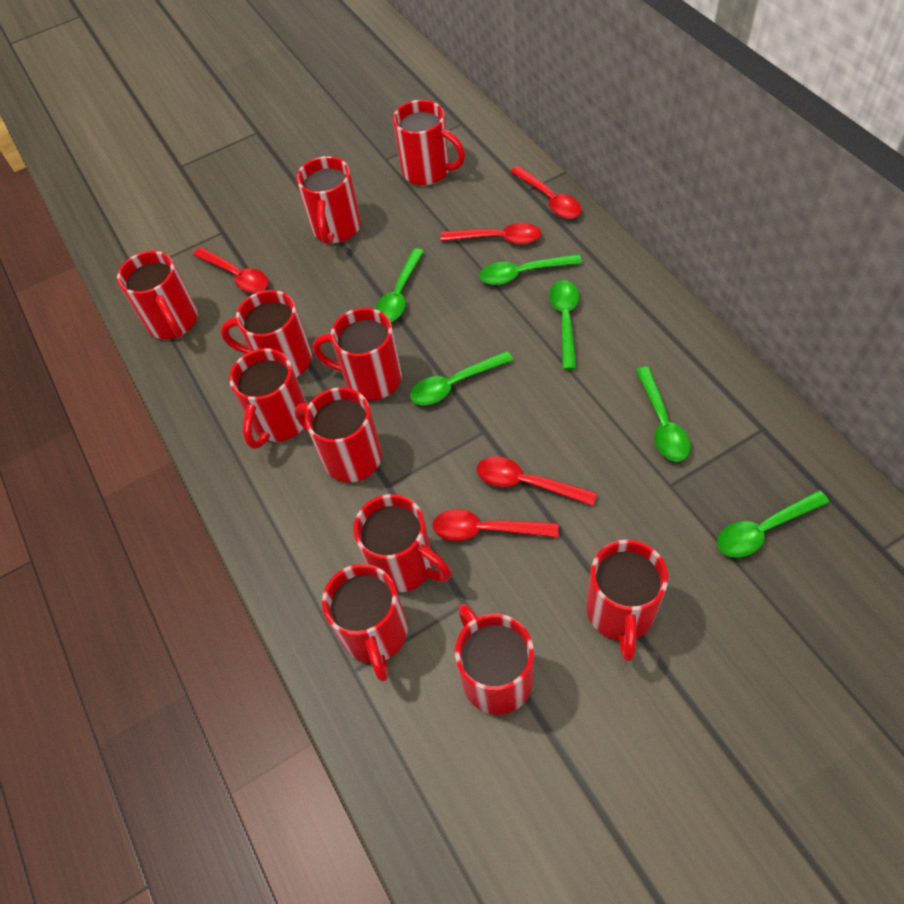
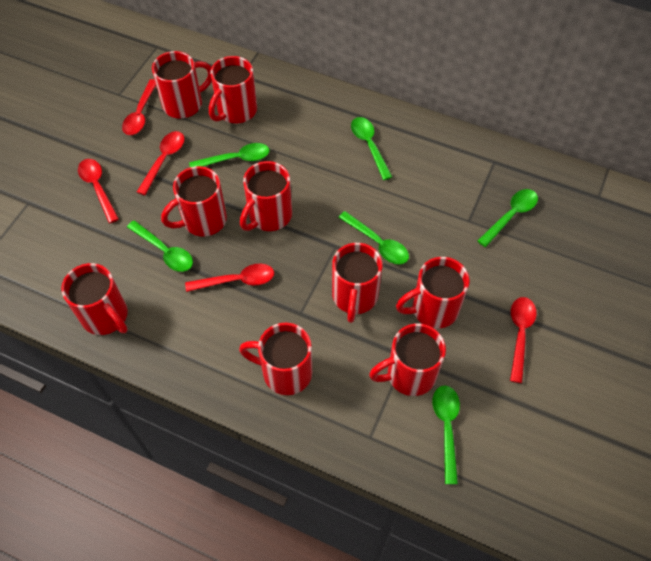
red mug: 11 -> 9

